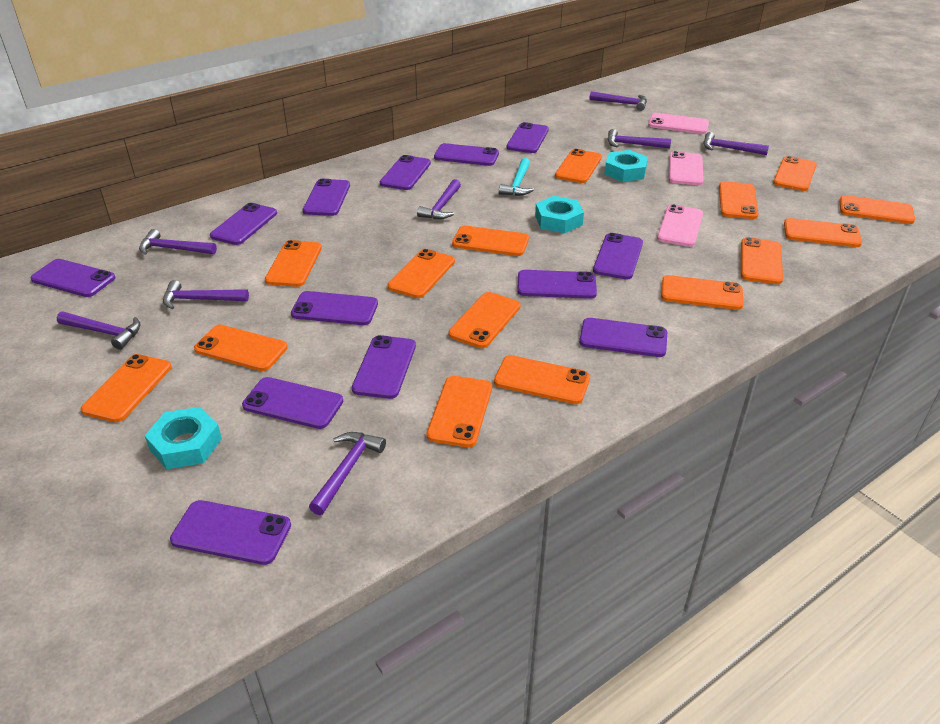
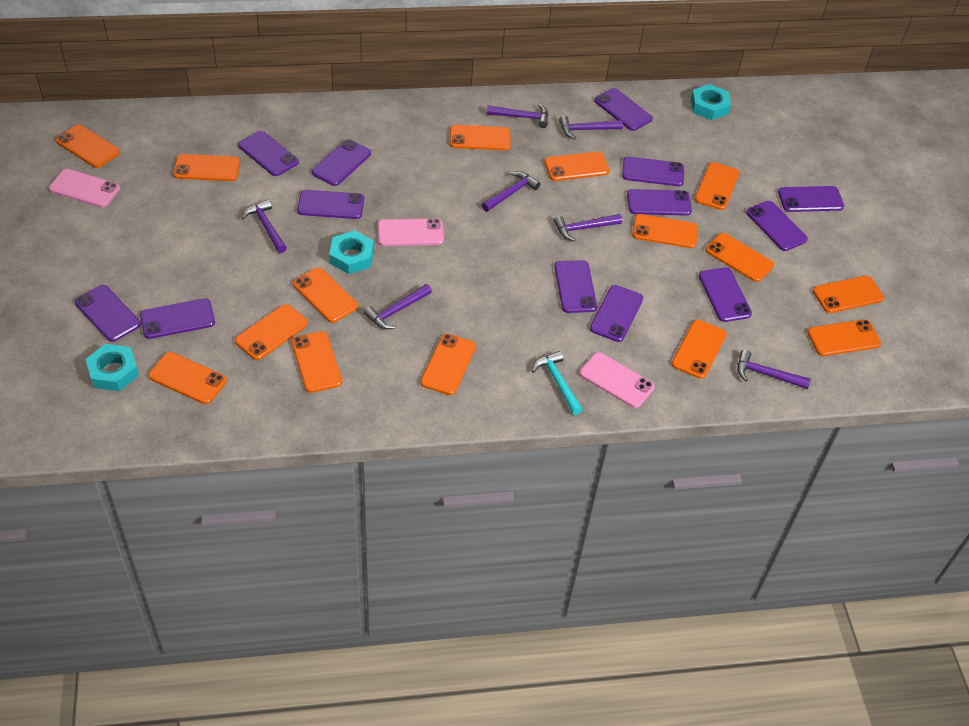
purple hammer: 8 -> 7

